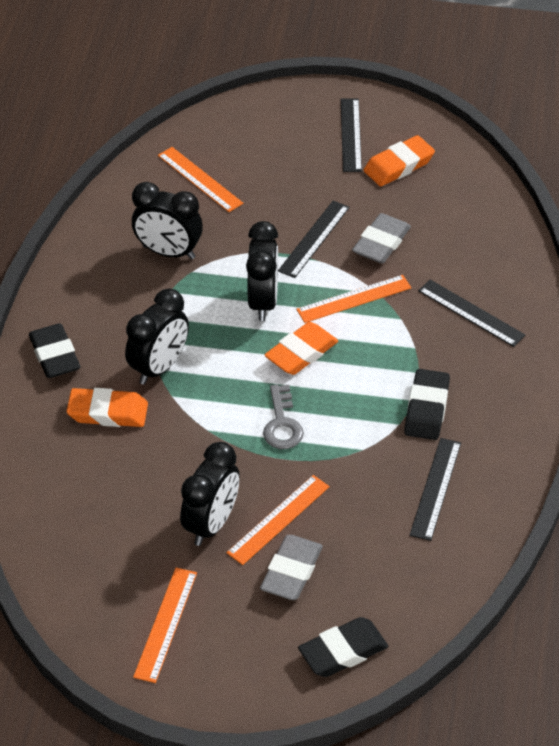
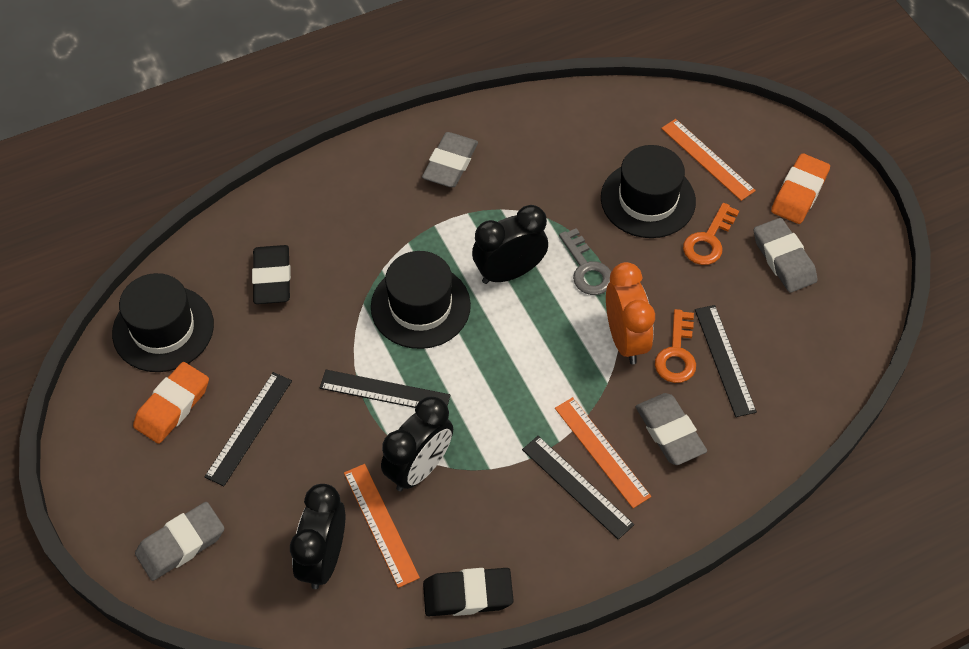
black clock: 4 -> 3
black eraser: 3 -> 2
black hat: 0 -> 3
grey eraser: 2 -> 4
orange clock: 0 -> 1
orange eraser: 3 -> 2
orange key: 0 -> 2
orange ruler: 4 -> 3

